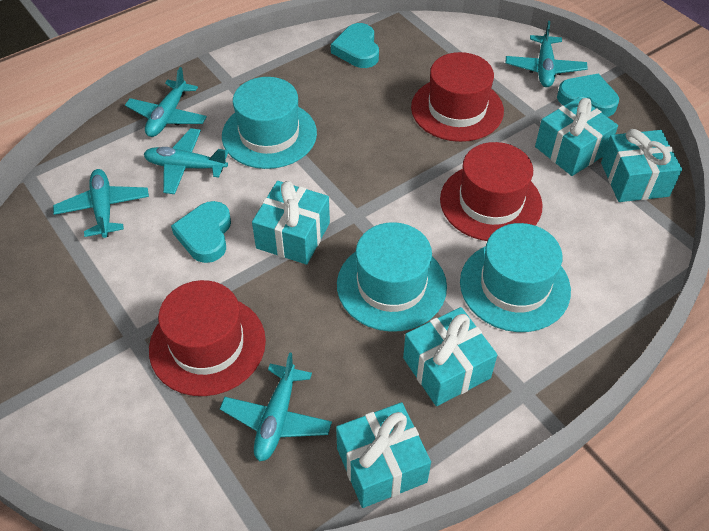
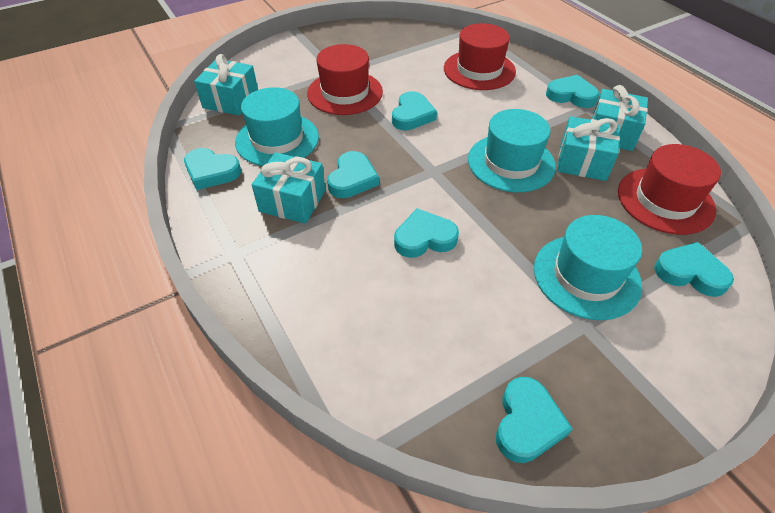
turquoise gift: 5 -> 4
turquoise heart: 3 -> 7
turquoise plane: 5 -> 0

